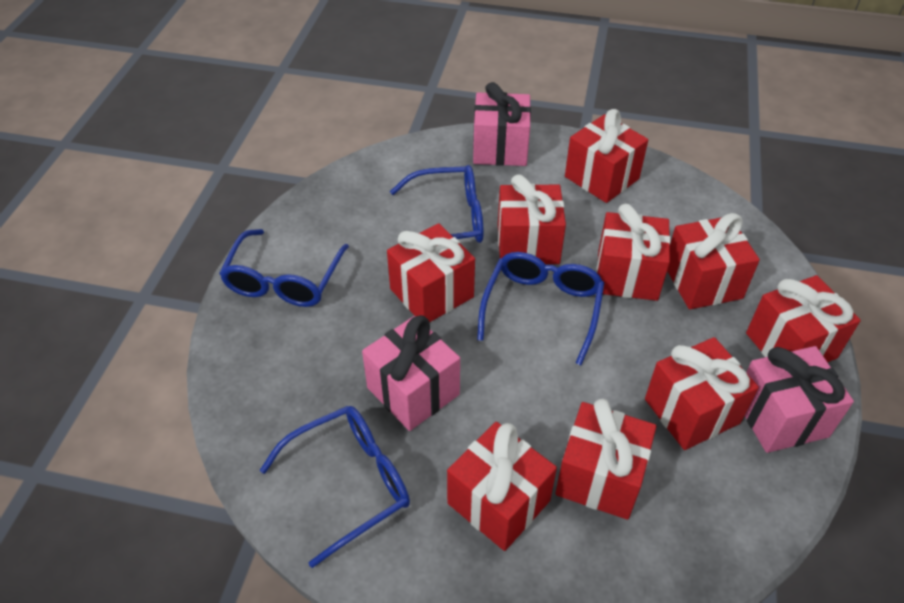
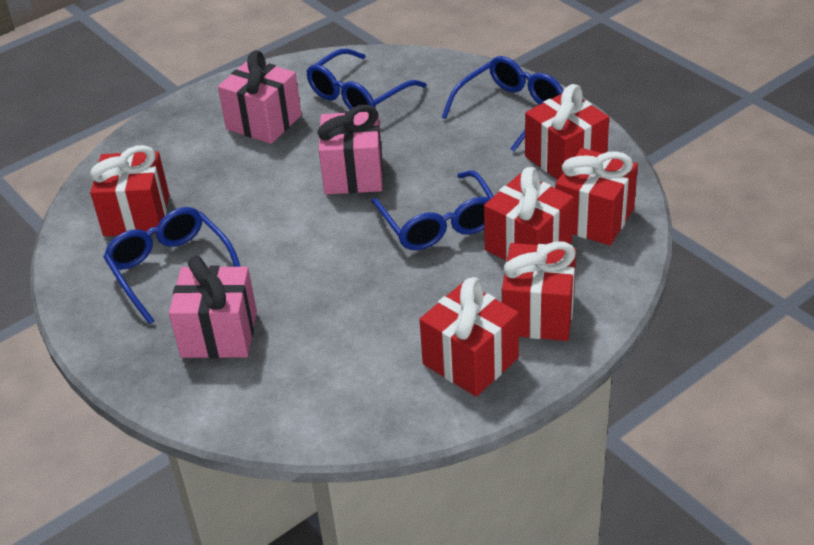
red gift: 9 -> 6

